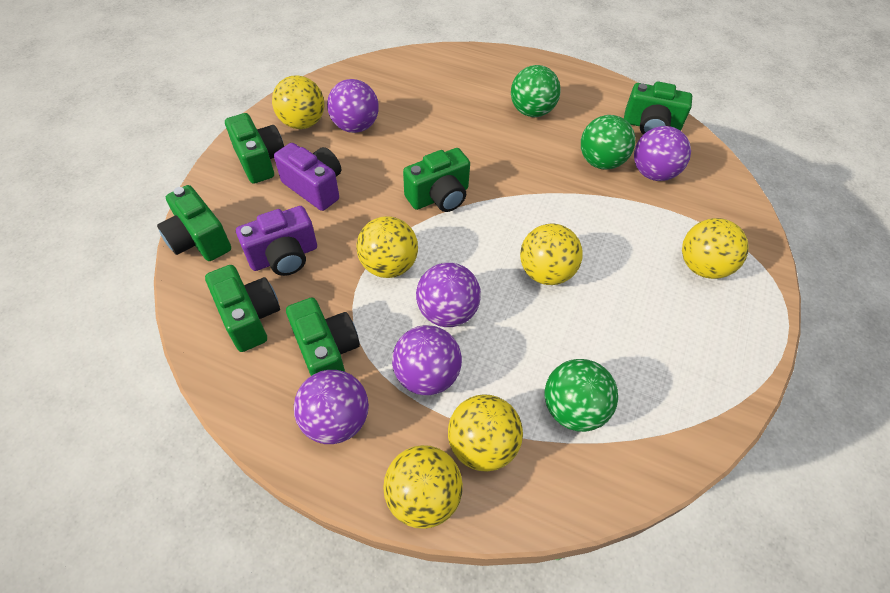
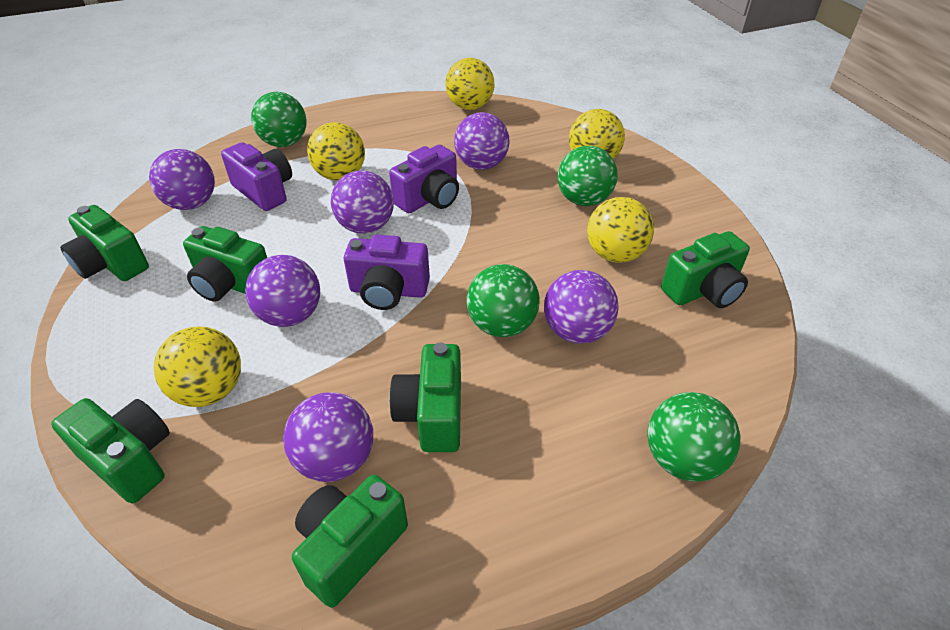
green ball: 3 -> 4
purple ball: 5 -> 6
purple camera: 2 -> 3
yellow ball: 6 -> 5

